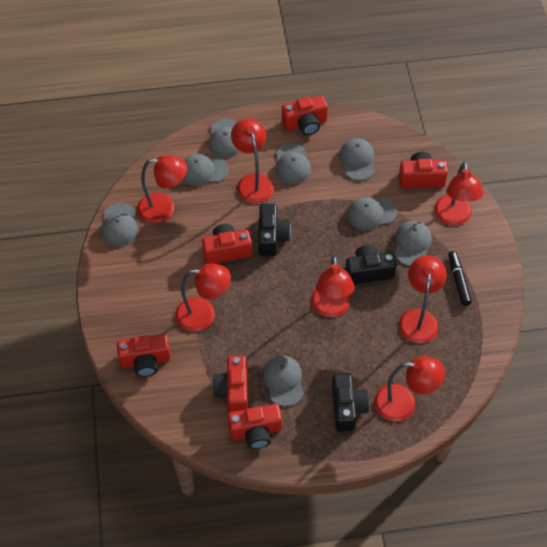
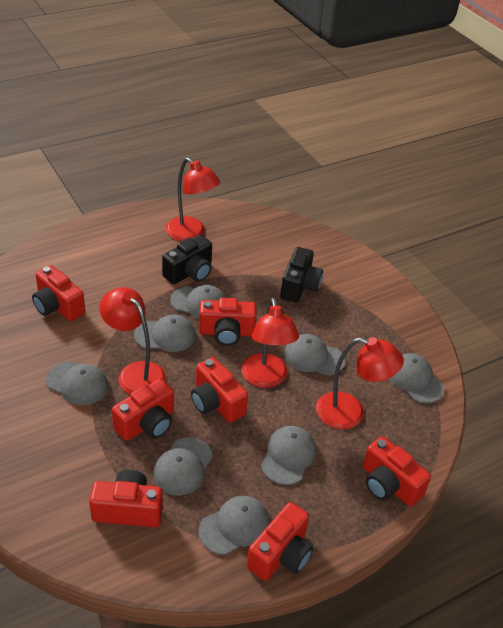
black camera: 3 -> 2
black marker: 1 -> 0
red camera: 6 -> 7
red lamp: 7 -> 4

